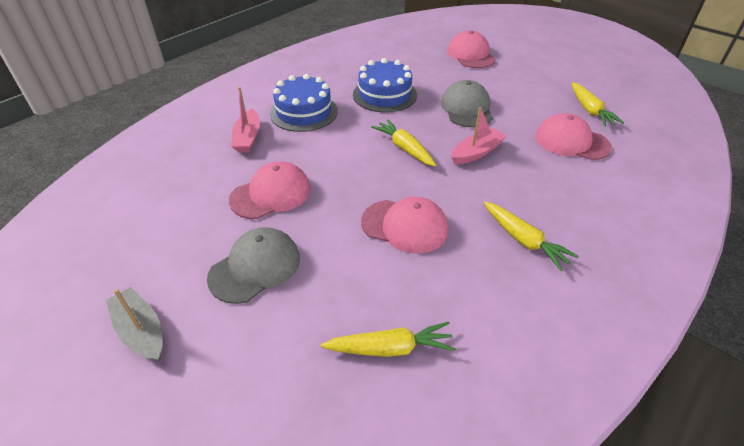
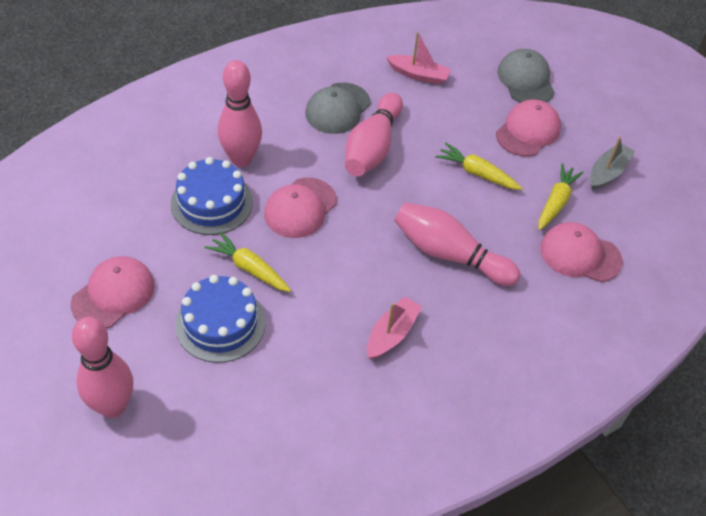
pink bowling pin: 0 -> 4
yellow carrot: 4 -> 3

